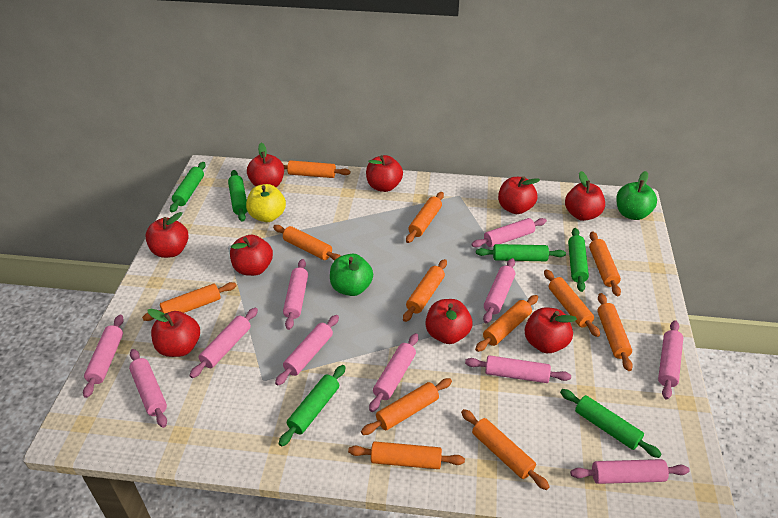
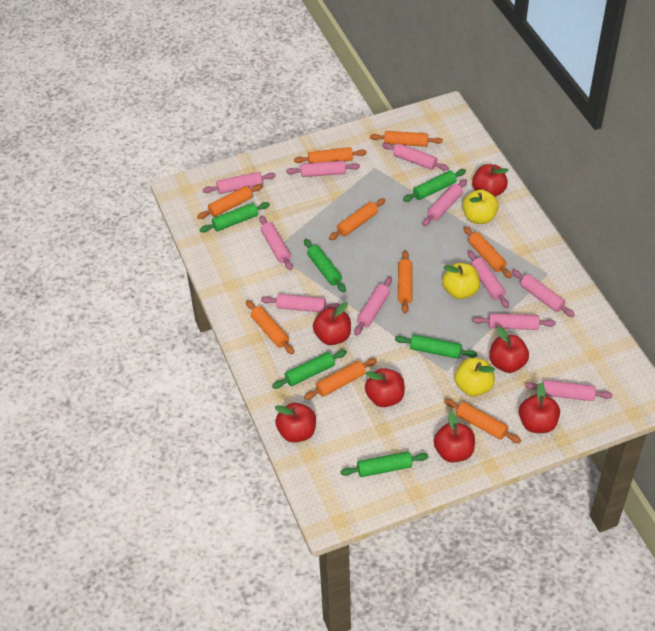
green apple: 2 -> 0
orange rolling pin: 12 -> 9
red apple: 9 -> 7
yellow apple: 1 -> 3

